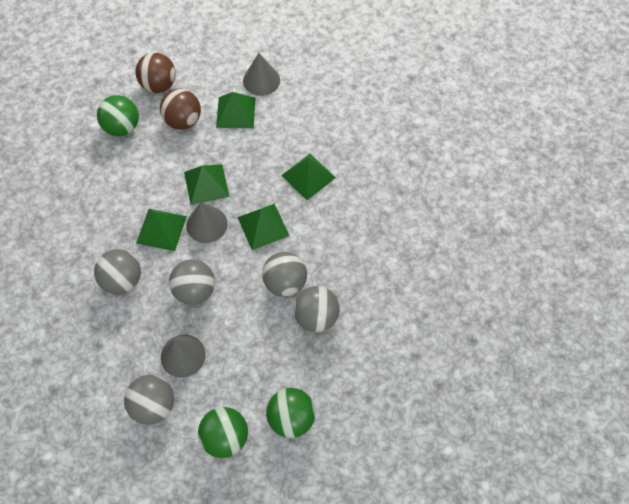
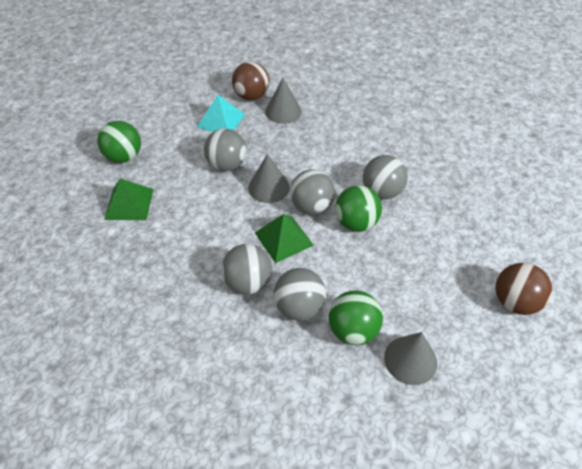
green pyramid: 5 -> 2
turquoise pyramid: 0 -> 1

